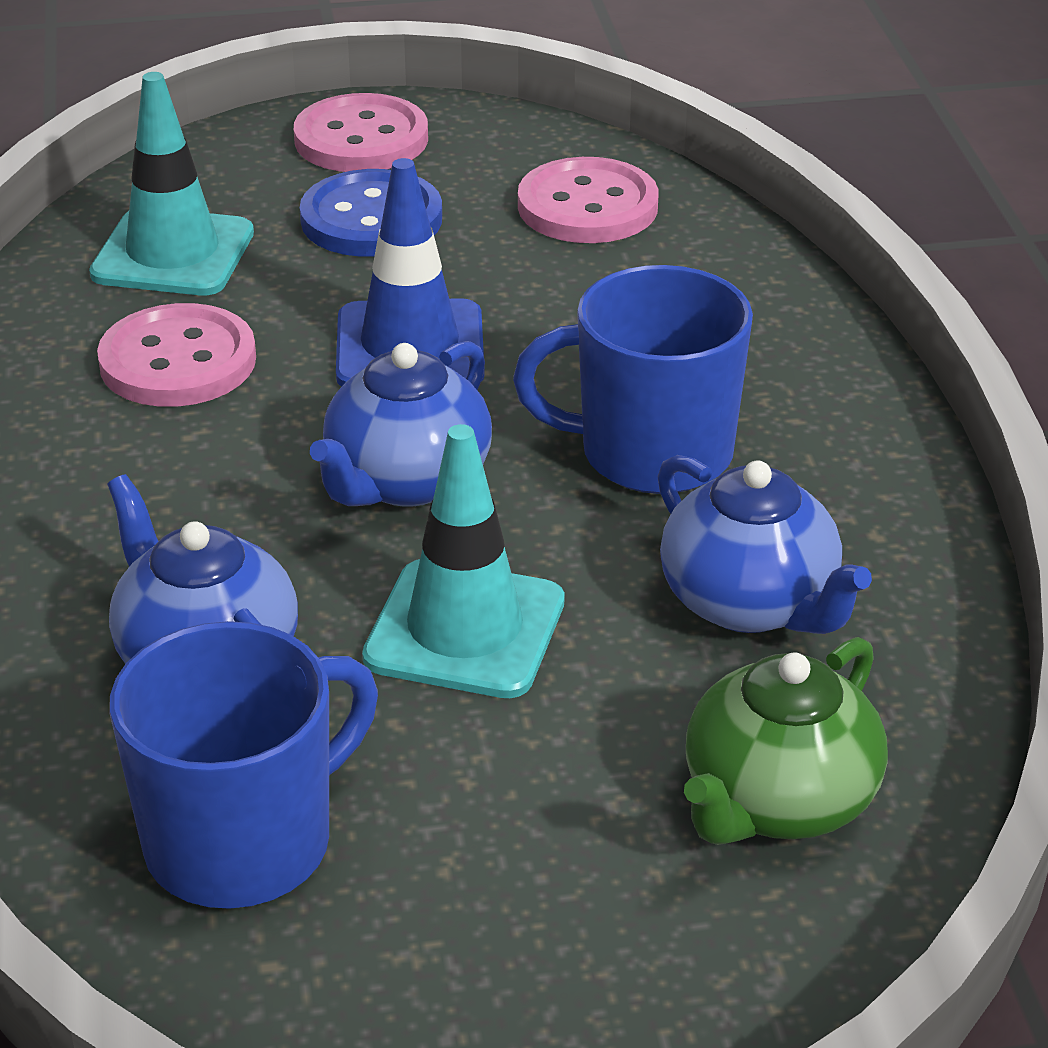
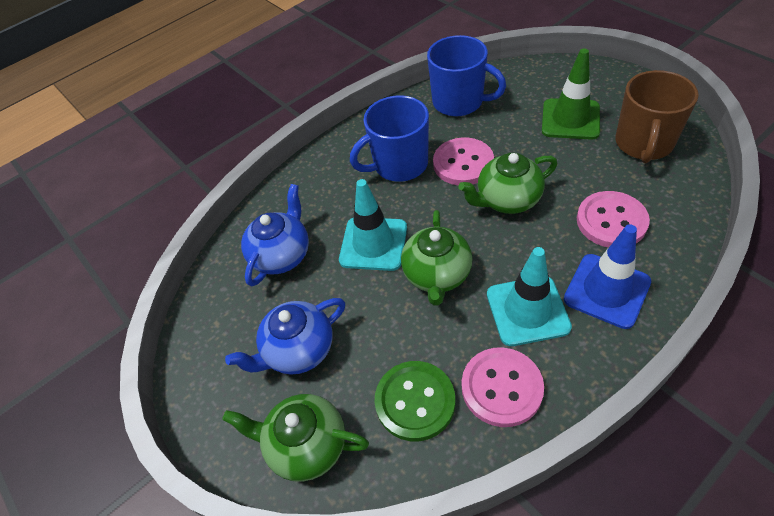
blue button: 1 -> 0
blue teapot: 3 -> 2
brown mug: 0 -> 1
green button: 0 -> 1
green teapot: 1 -> 3
green traffic cone: 0 -> 1

